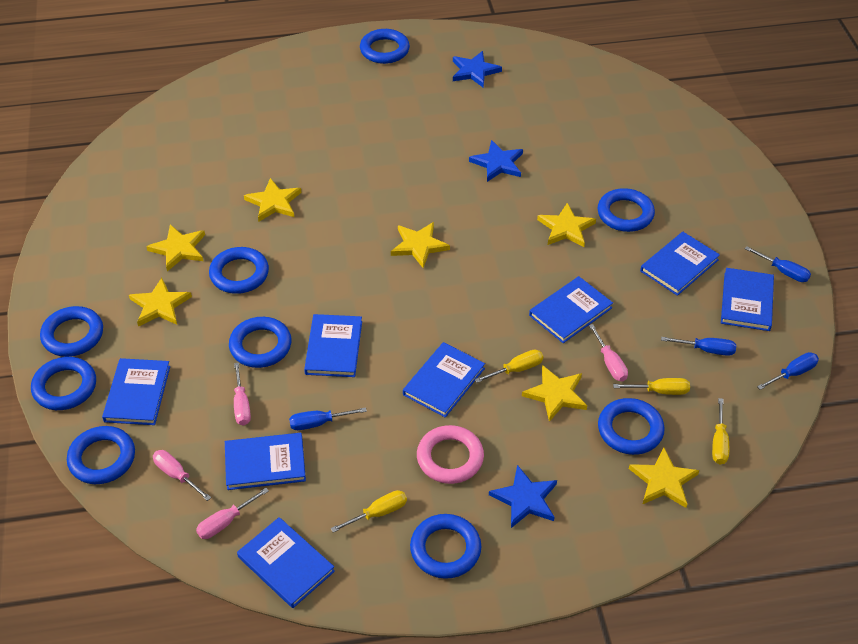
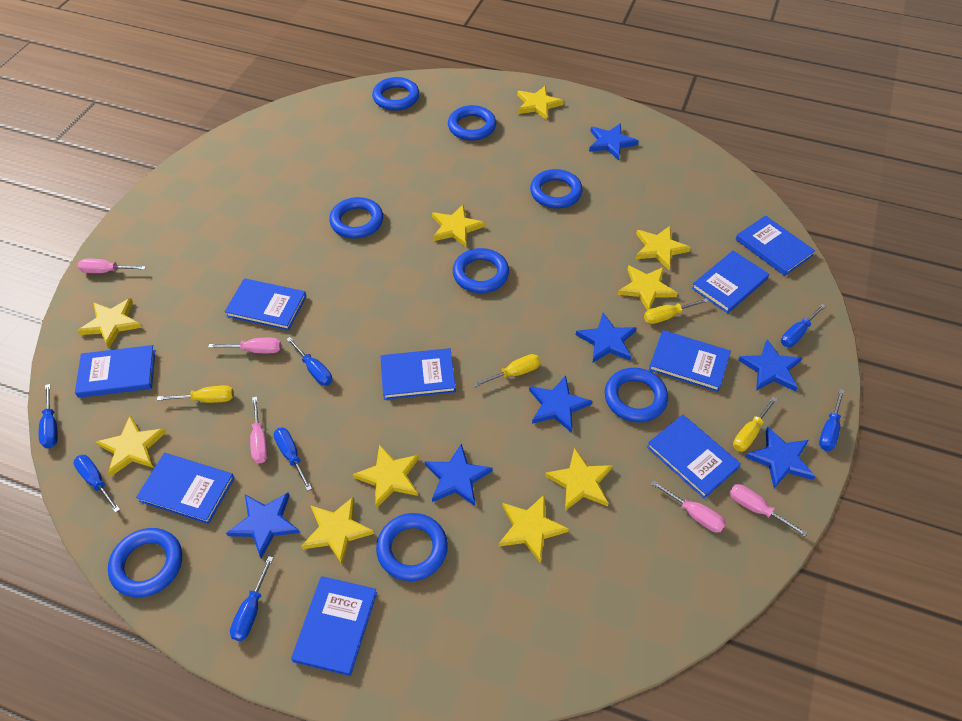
blue book: 8 -> 9
blue ring: 9 -> 8
blue screwdriver: 4 -> 7
blue star: 3 -> 7
pink ring: 1 -> 0
pink screwdriver: 4 -> 5
yellow star: 7 -> 10

